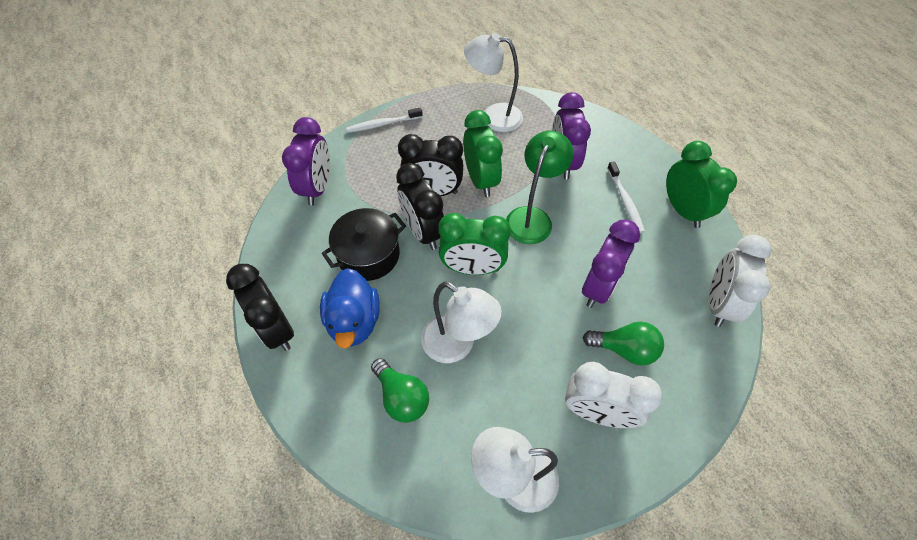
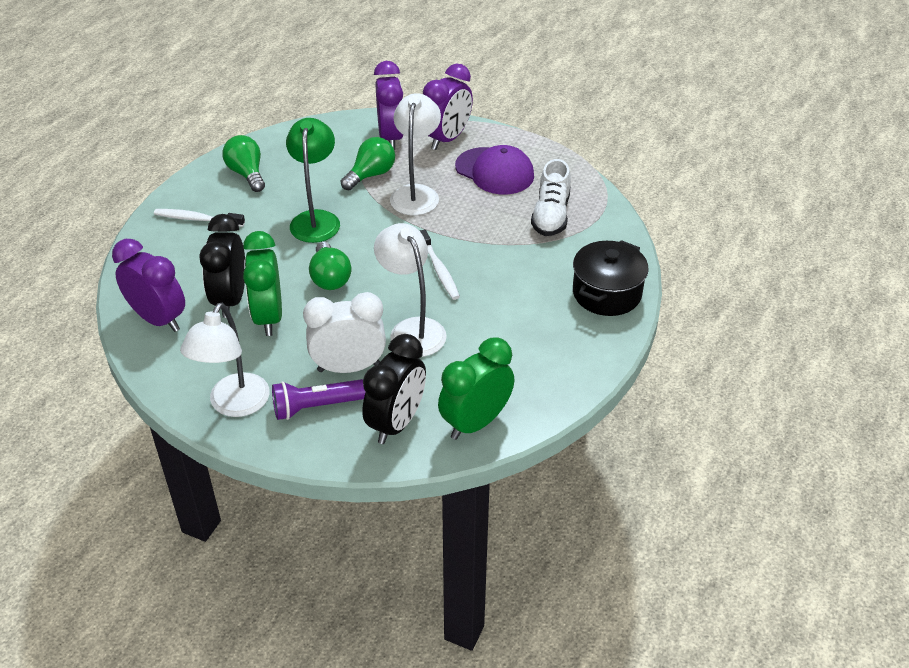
black clock: 3 -> 2
blue duck: 1 -> 0
green clock: 3 -> 2
green light bulb: 2 -> 3
purple cap: 0 -> 1
purple flashlight: 0 -> 1
white clock: 2 -> 1
white shoe: 0 -> 1

